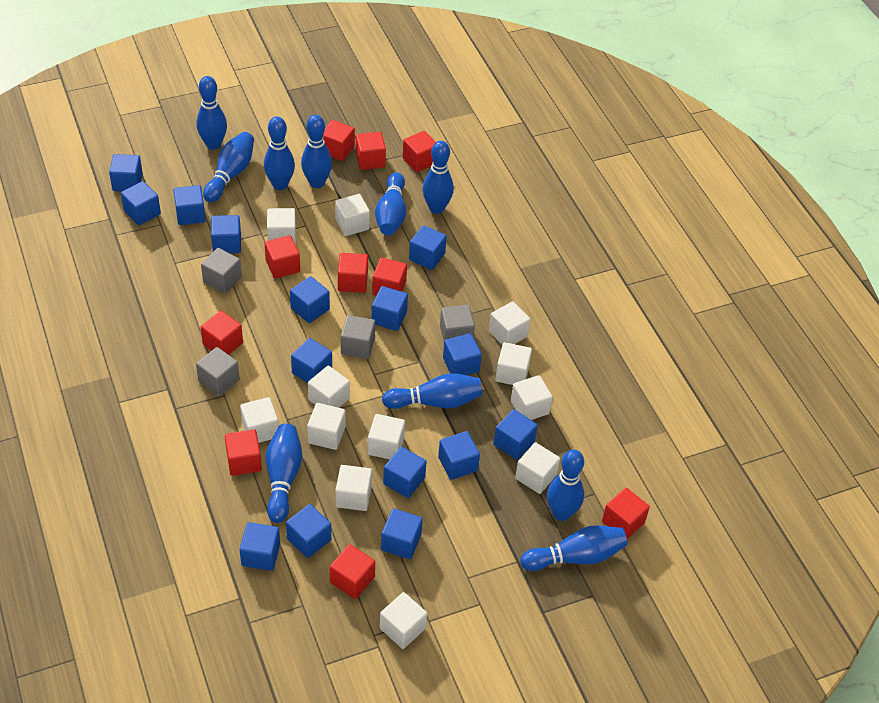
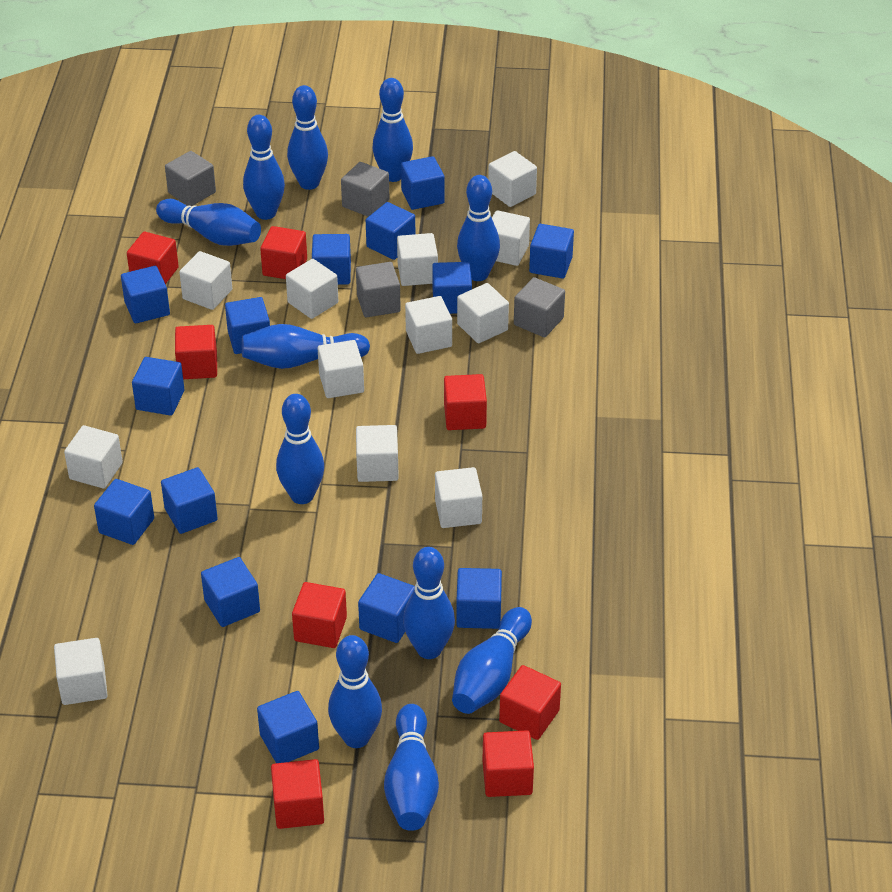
blue bowling pin: 10 -> 11
blue cube: 15 -> 14
red cube: 10 -> 8

